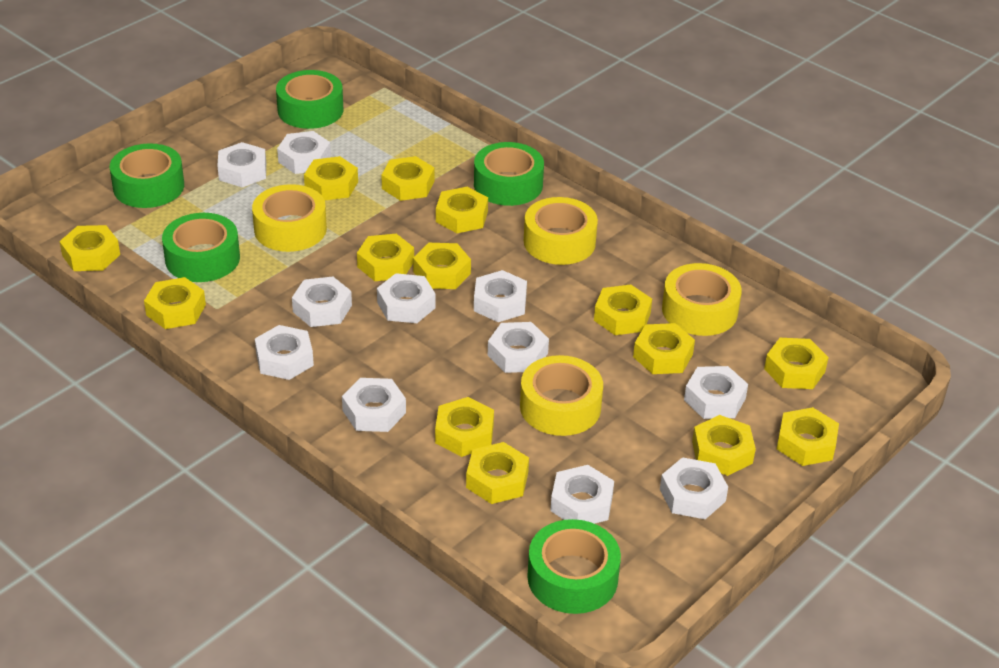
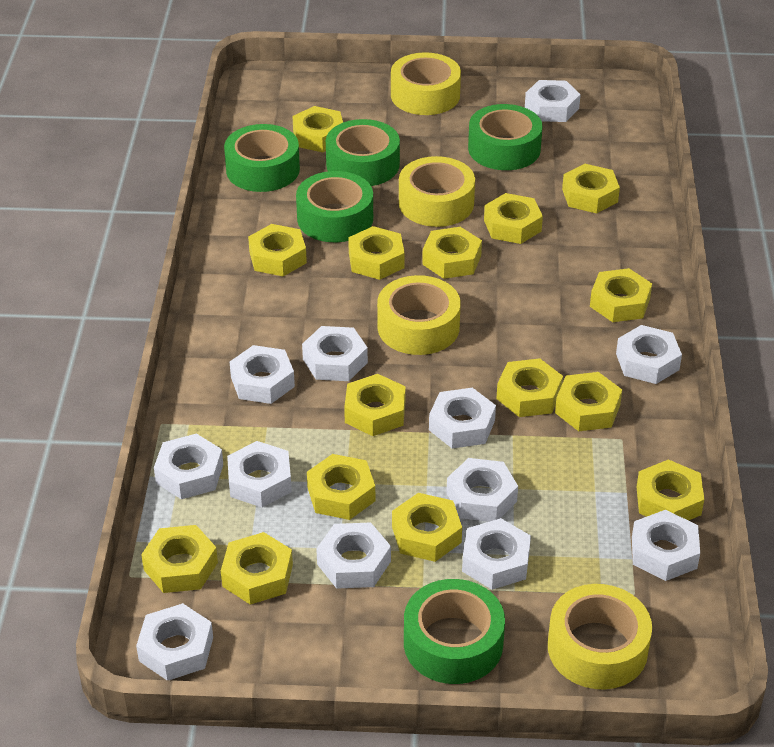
white nut: 11 -> 12
yellow nut: 14 -> 15

